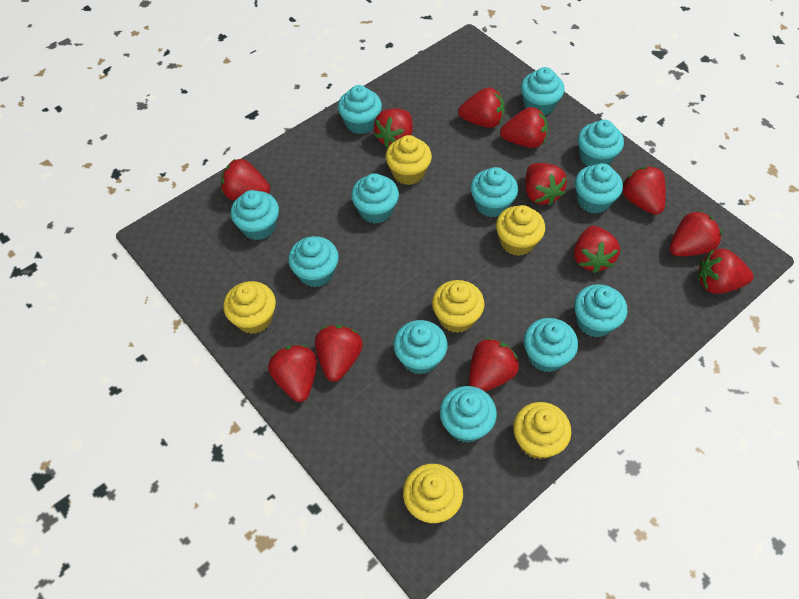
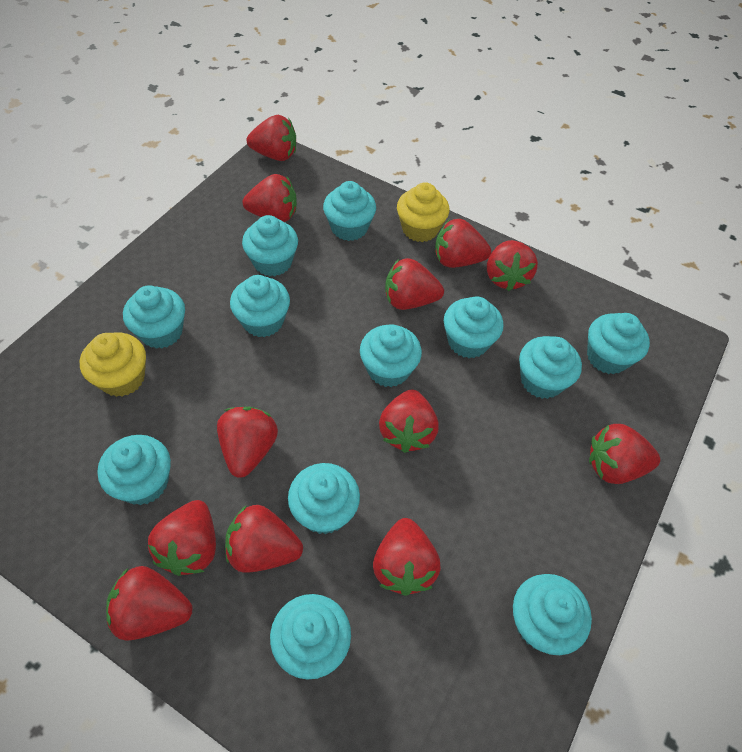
yellow cupcake: 6 -> 2

